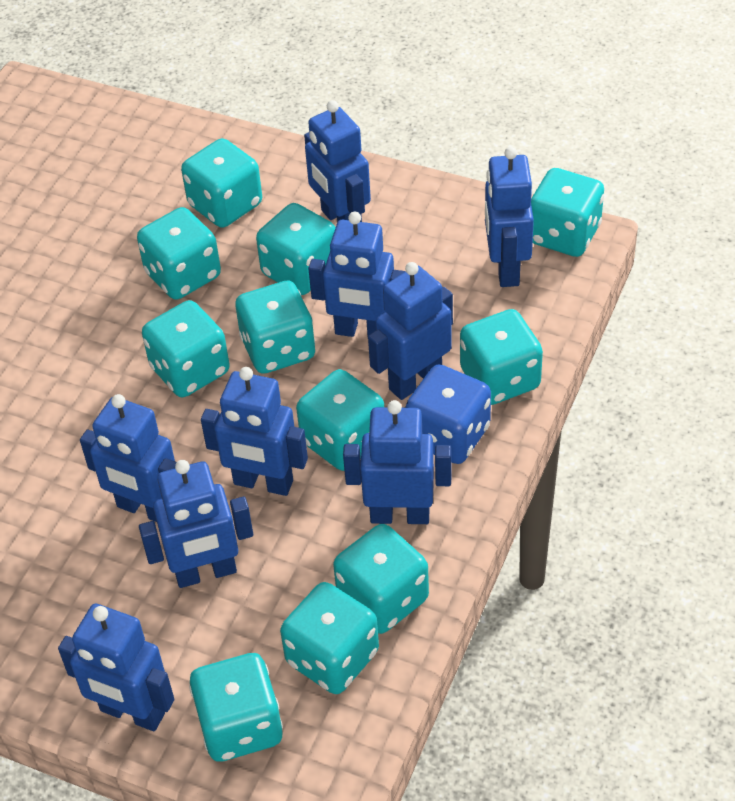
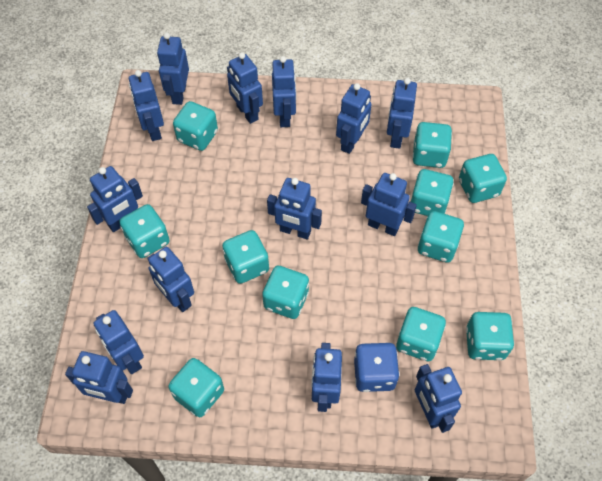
blue robot: 9 -> 14

